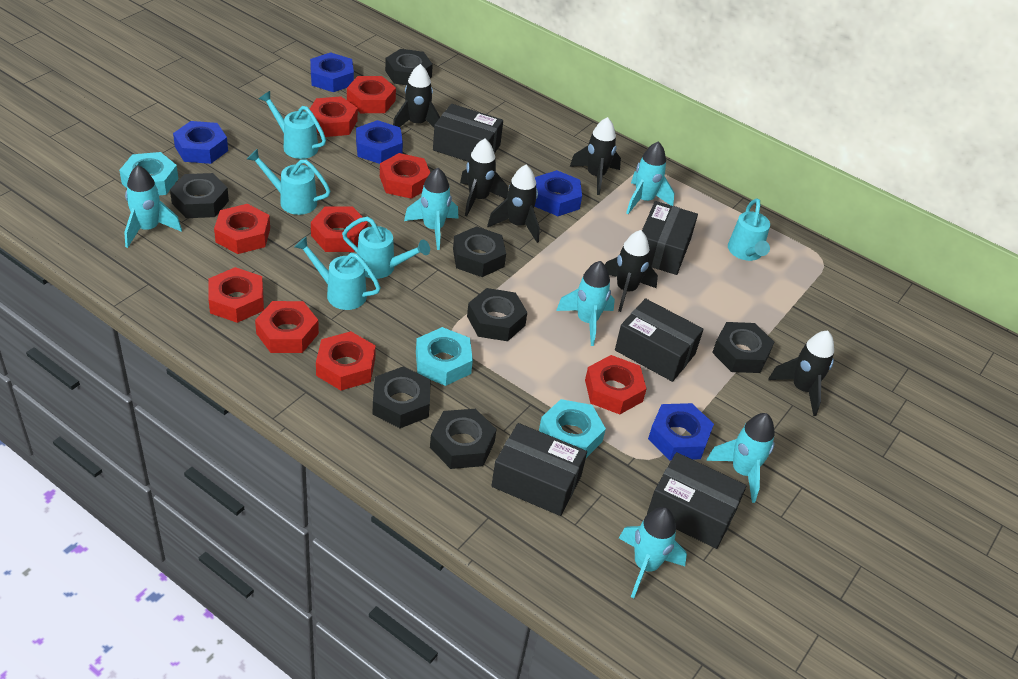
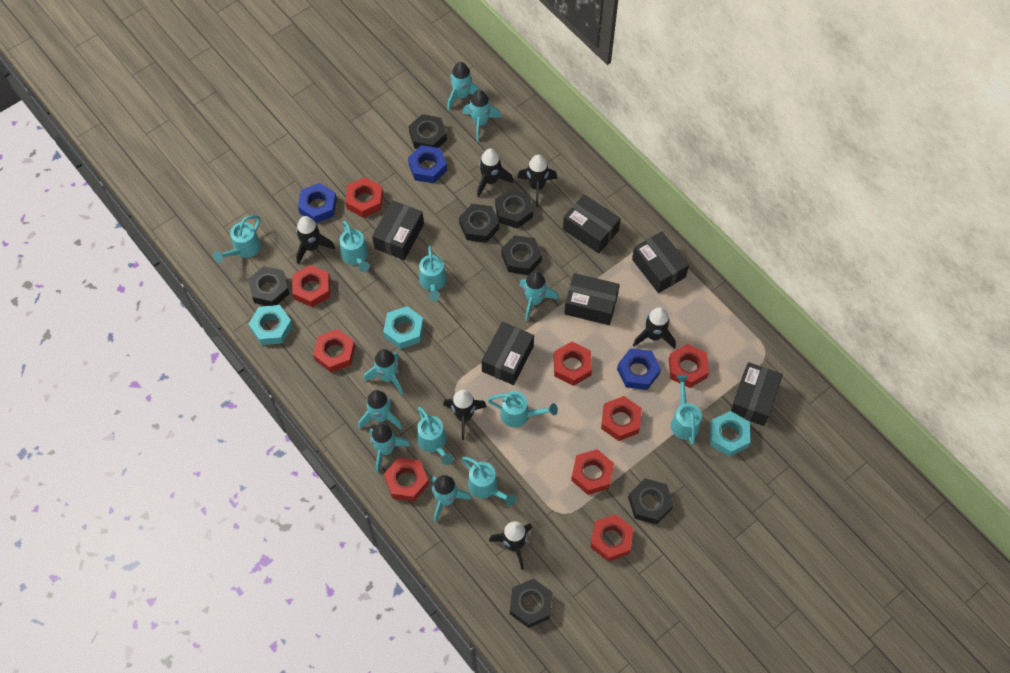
black box: 5 -> 6
blue nut: 5 -> 3
turquoise rocket: 6 -> 7
turquoise watering can: 5 -> 7

